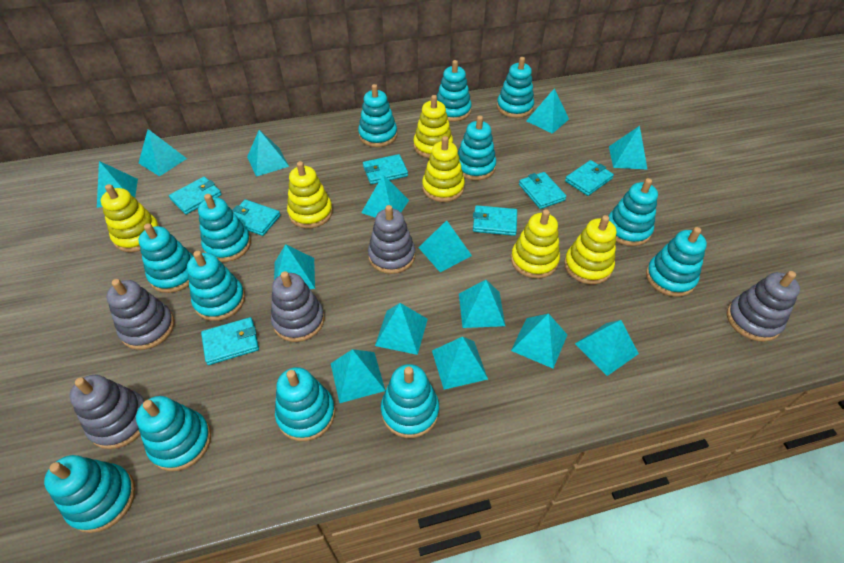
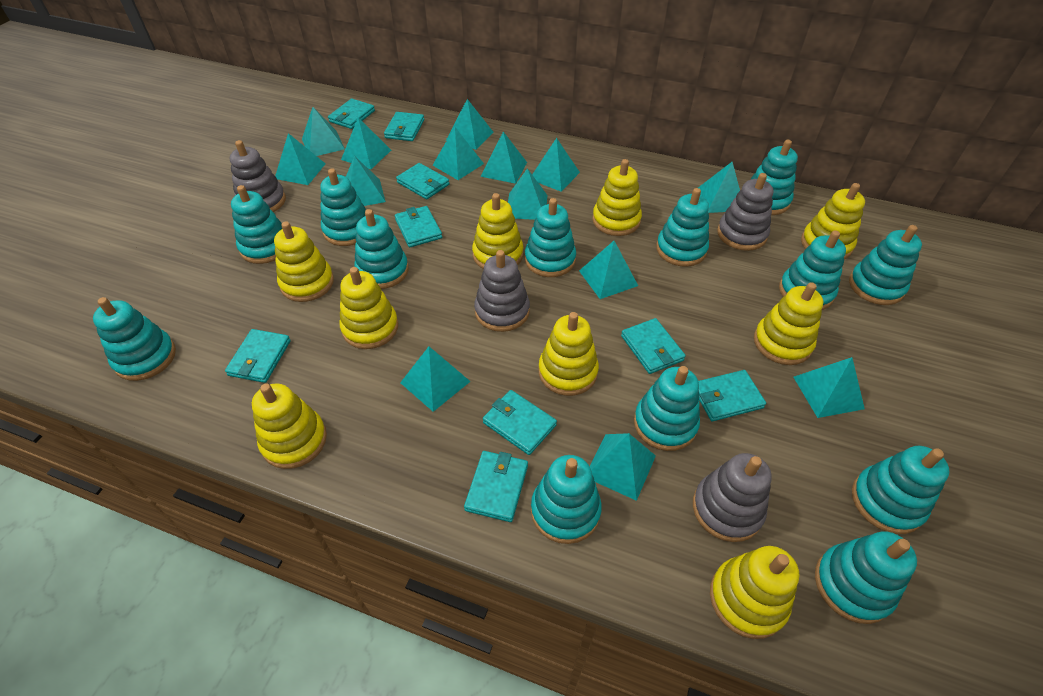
grey stacking toy: 5 -> 4
turquoise wallet: 7 -> 9
yellow stacking toy: 6 -> 9

